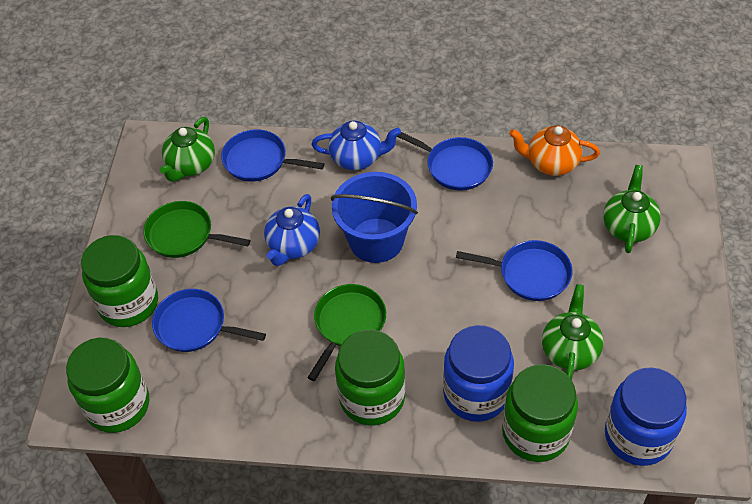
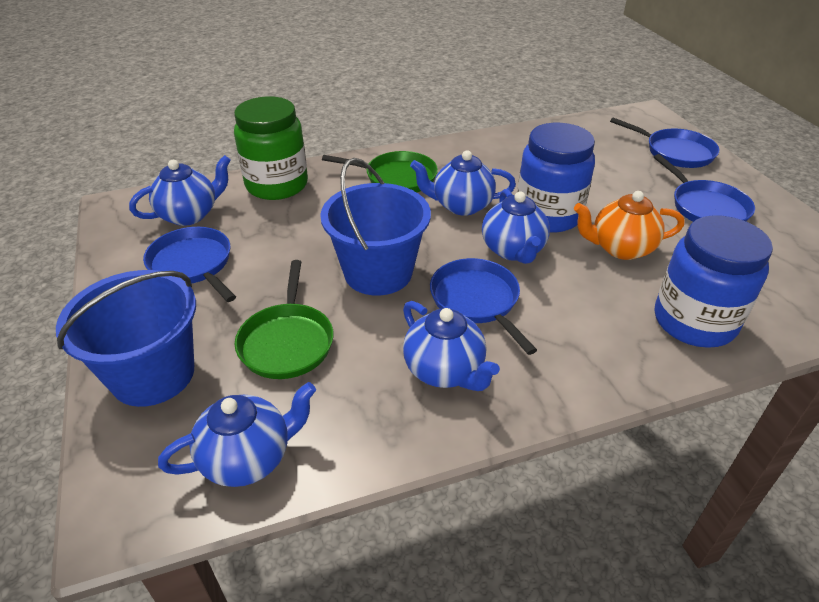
blue bucket: 1 -> 2
blue teapot: 2 -> 5
green jar: 4 -> 1
green teapot: 3 -> 0

